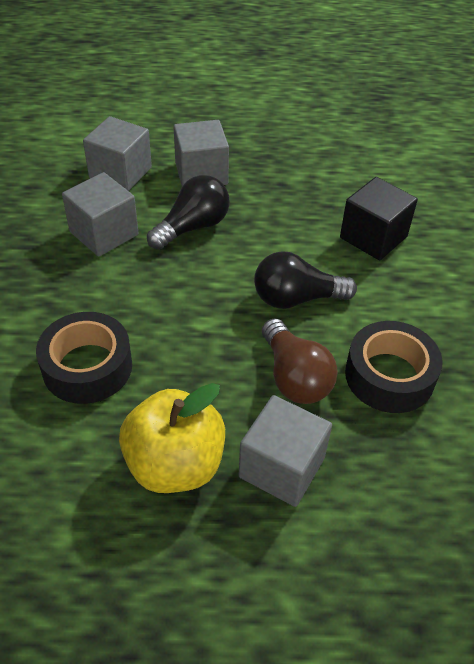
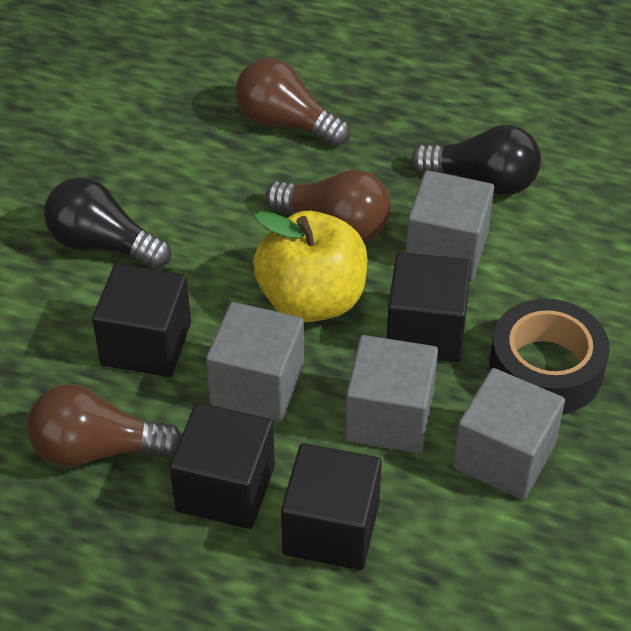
black cube: 1 -> 4
black tape: 2 -> 1
brown light bulb: 1 -> 3

